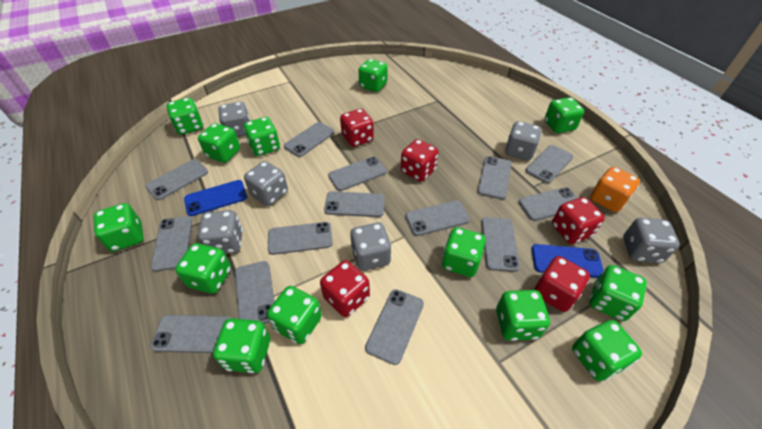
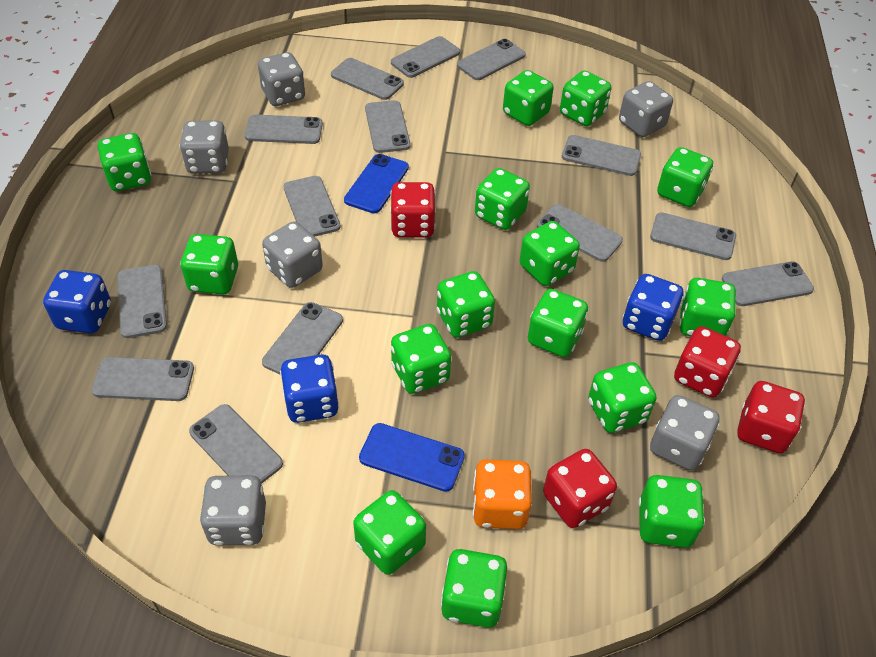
blue dice: 0 -> 3
green dice: 13 -> 15
red dice: 5 -> 4

